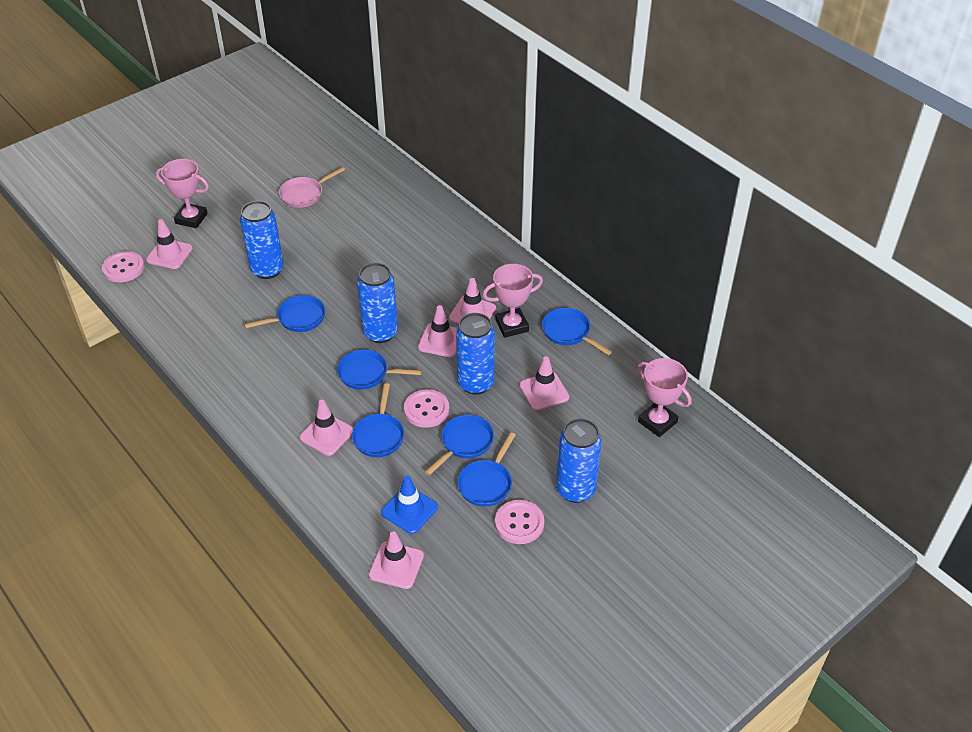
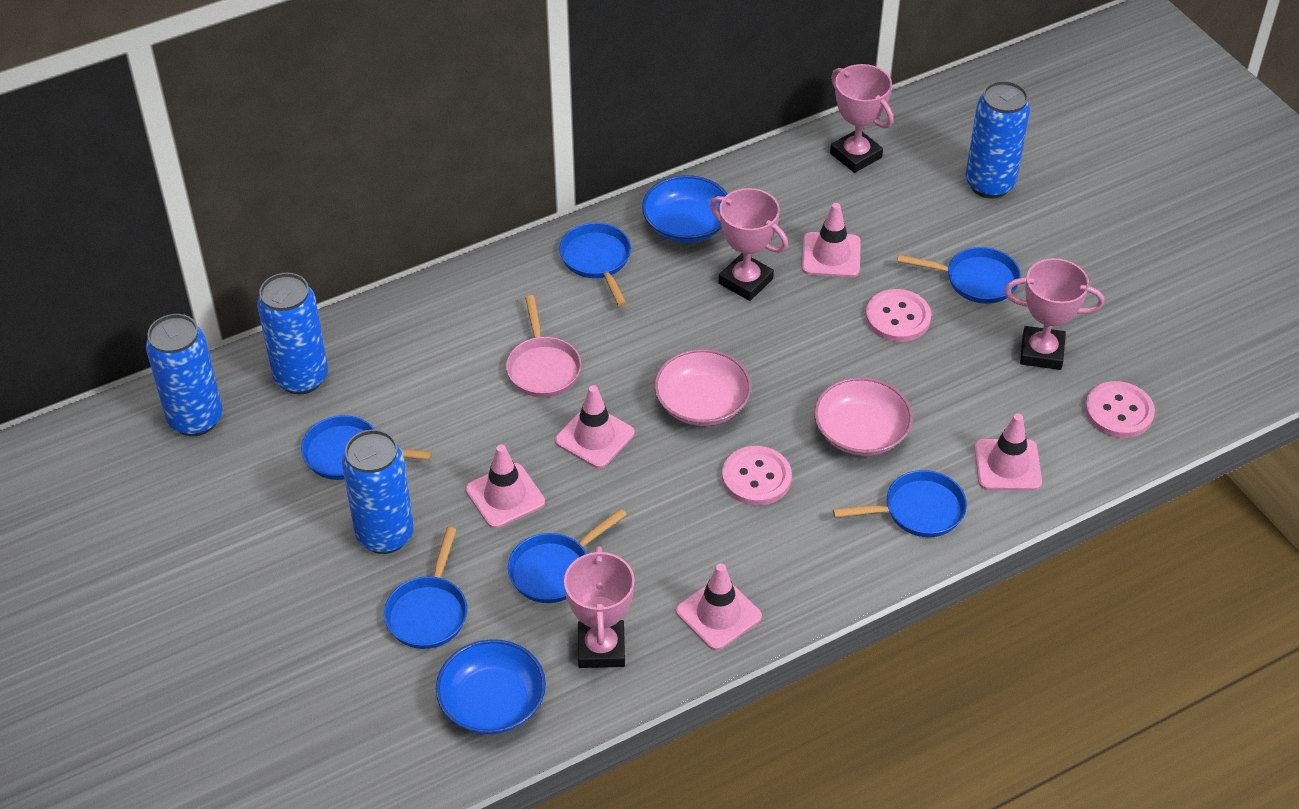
blue bowl: 0 -> 2
blue traffic cone: 1 -> 0
pink bowl: 0 -> 2
pink traffic cone: 6 -> 5
pink trophy: 3 -> 4

